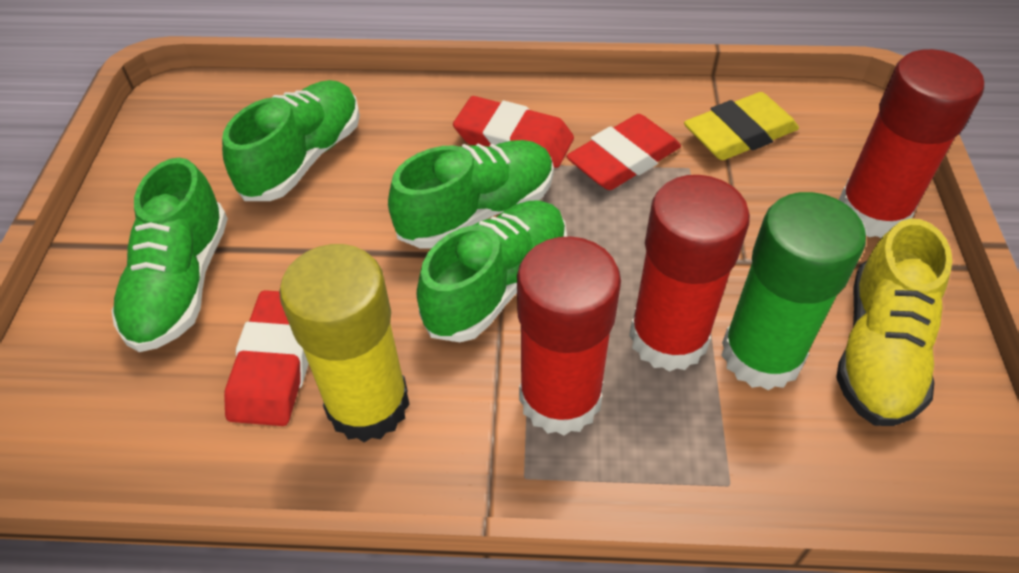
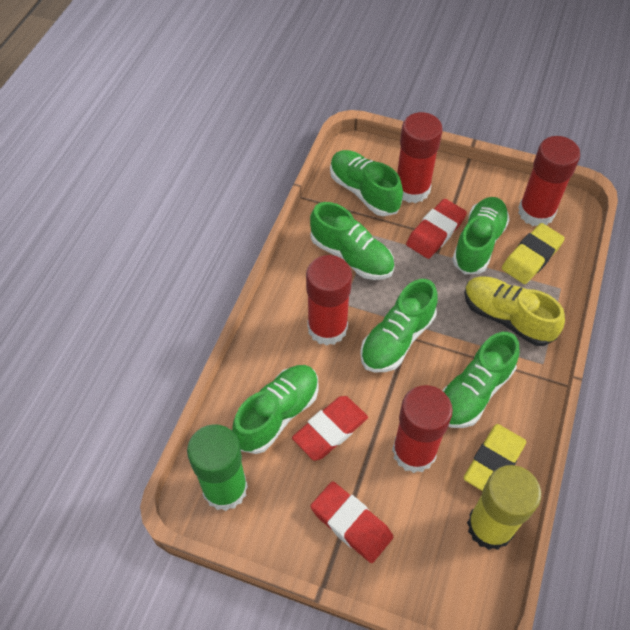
green shoe: 4 -> 6
red glue stick: 3 -> 4
yellow eraser: 1 -> 2

